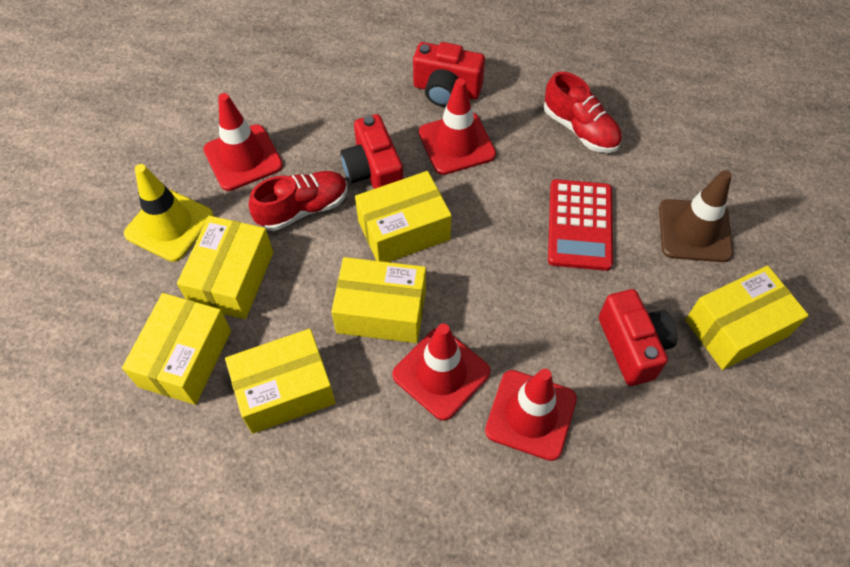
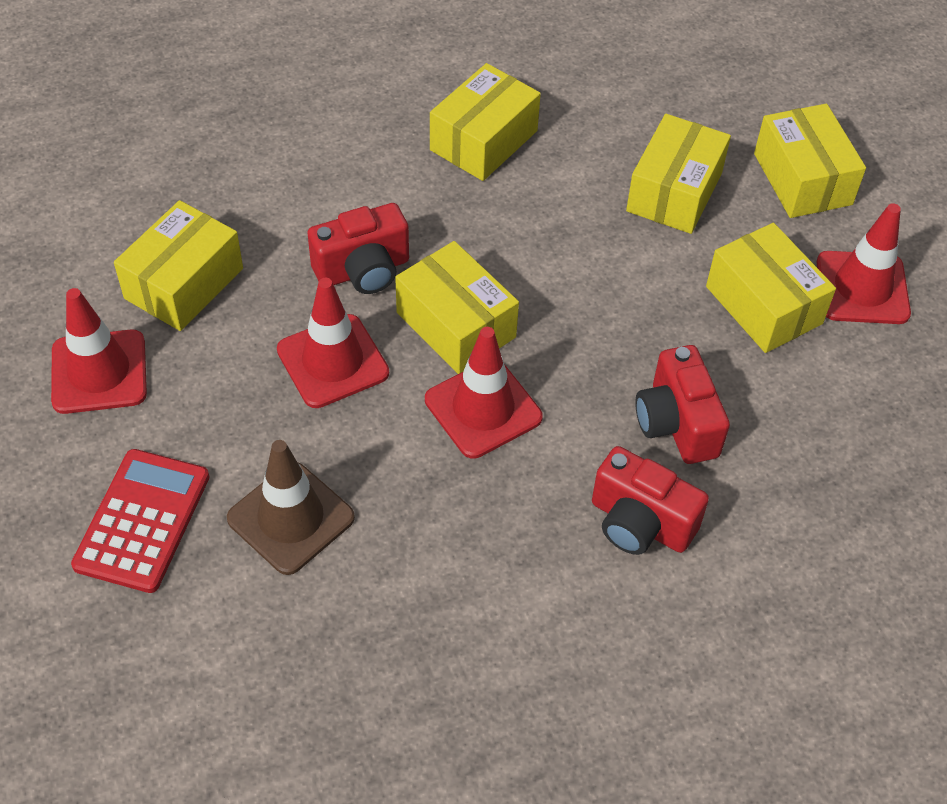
red shoe: 2 -> 0
yellow traffic cone: 1 -> 0

